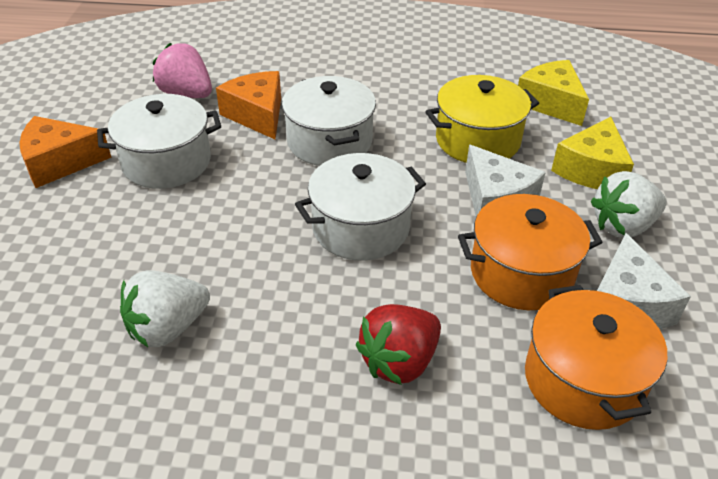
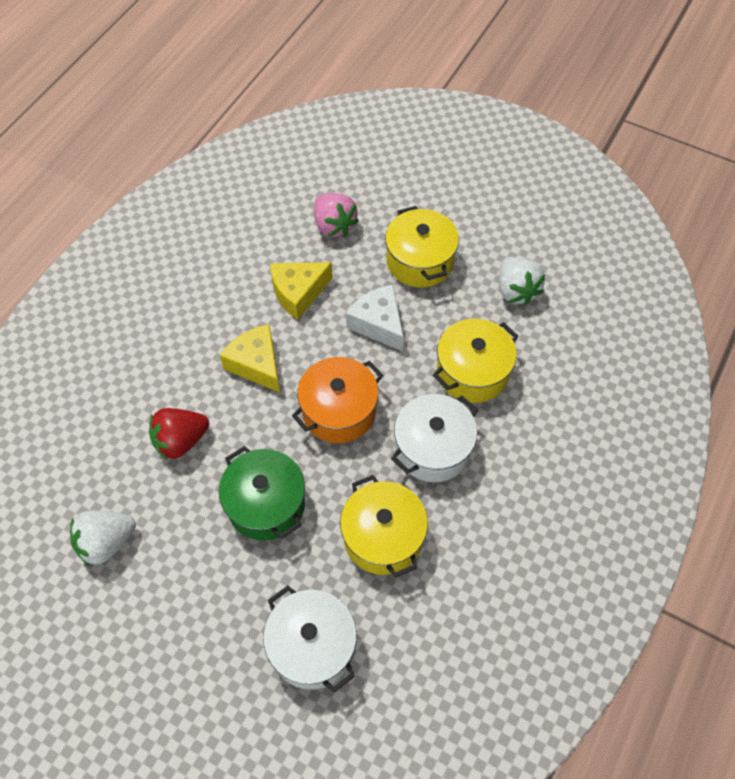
green pot: 0 -> 1
orange cheese: 2 -> 0
orange pot: 2 -> 1
white cheese: 2 -> 1
white pot: 3 -> 2
yellow pot: 1 -> 3

